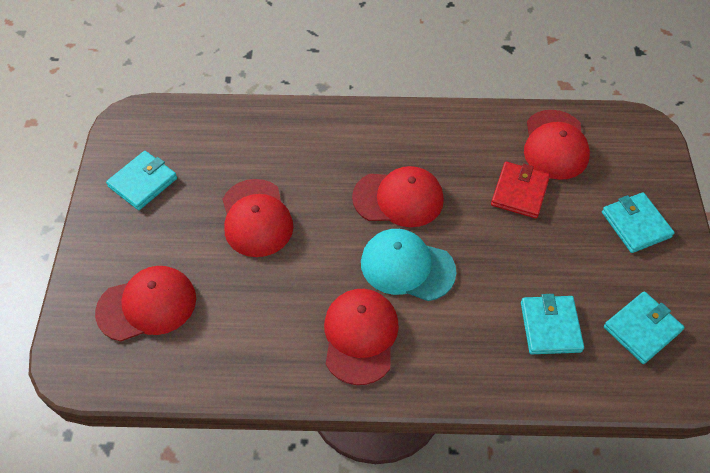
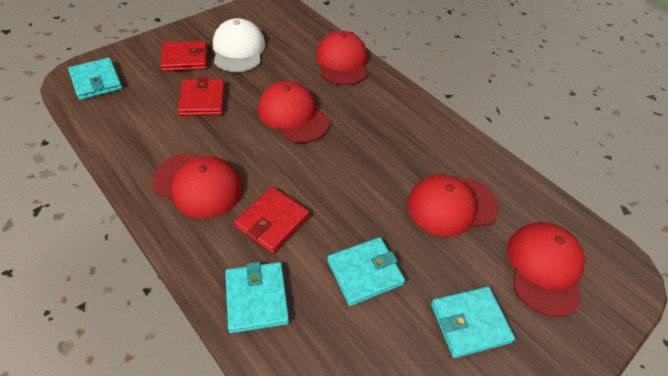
red wallet: 1 -> 3
turquoise cap: 1 -> 0
white cap: 0 -> 1

